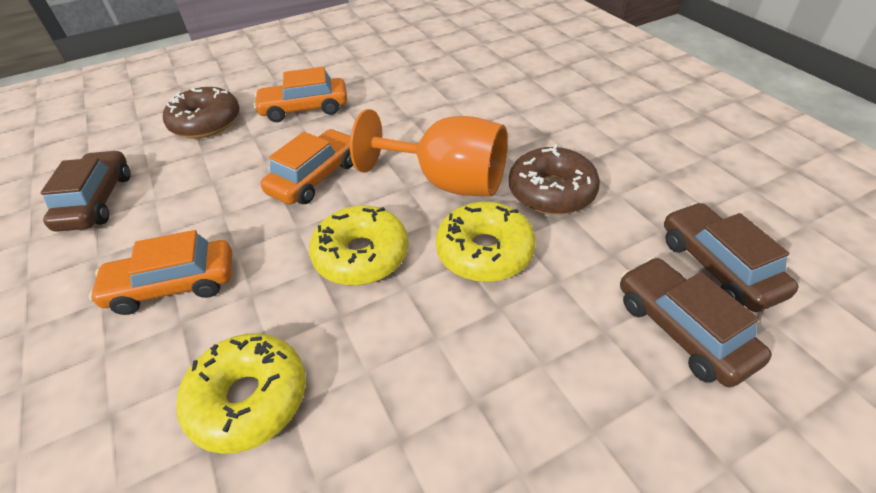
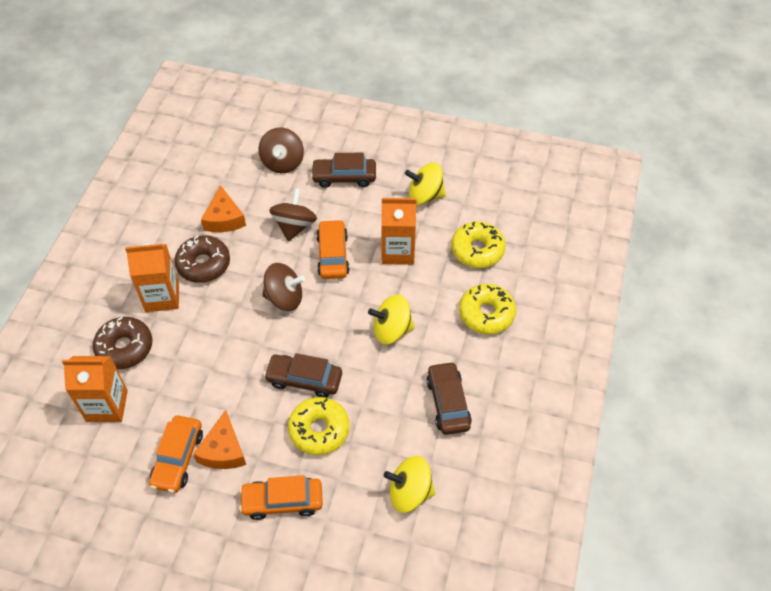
brown spinning top: 0 -> 3
orange carton: 0 -> 3
orange cheese: 0 -> 2
orange goblet: 1 -> 0
yellow spinning top: 0 -> 3

